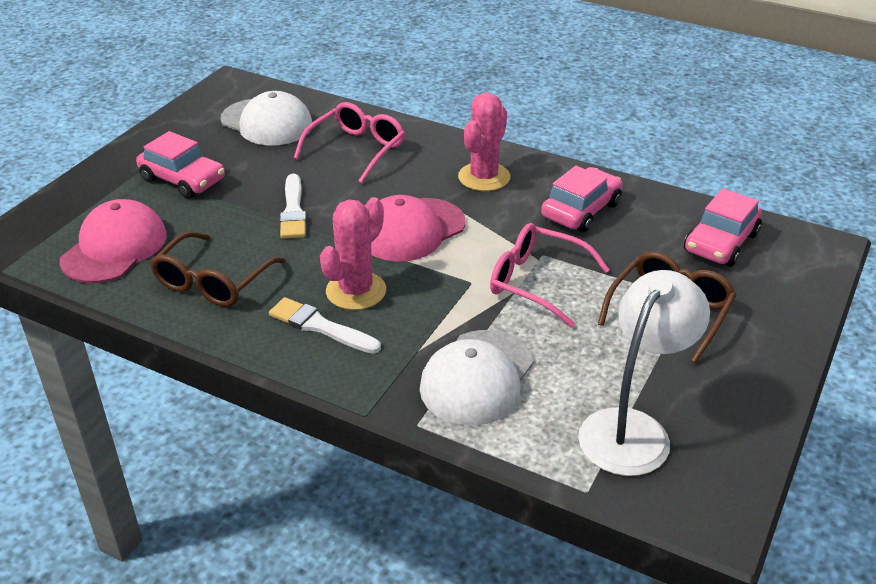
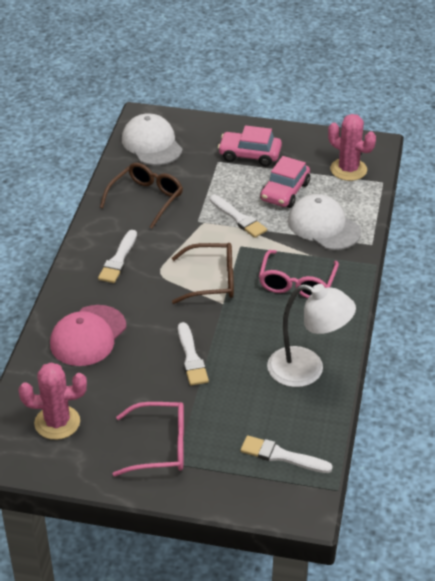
pink cap: 2 -> 1
pink car: 3 -> 2
white brush: 2 -> 4

